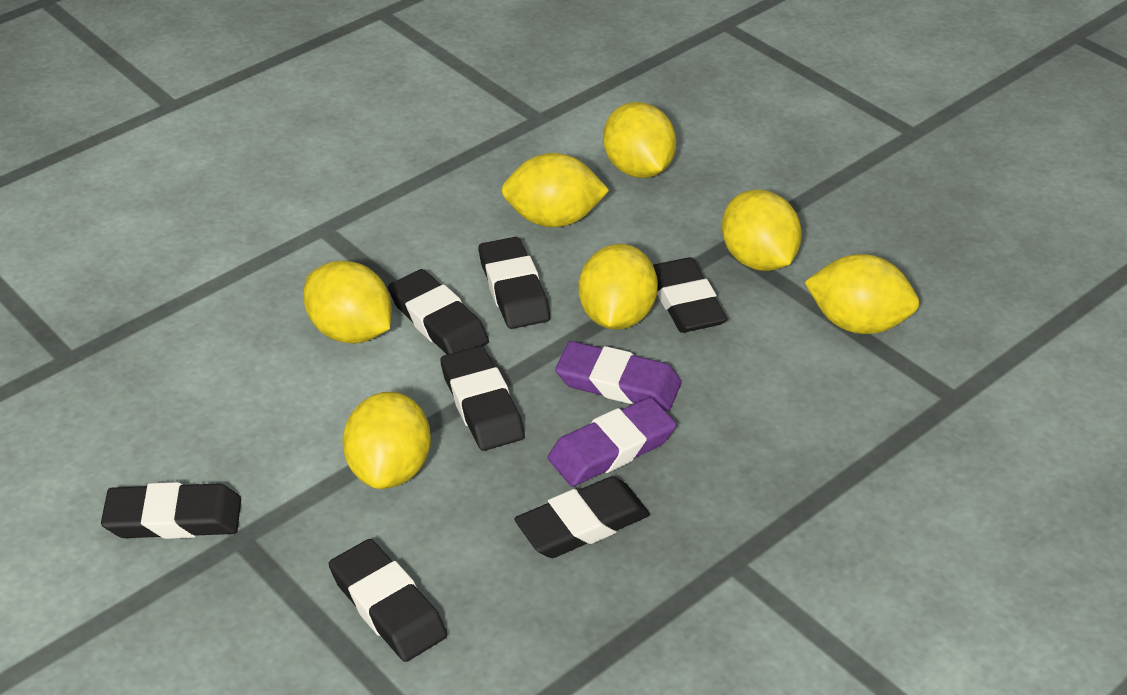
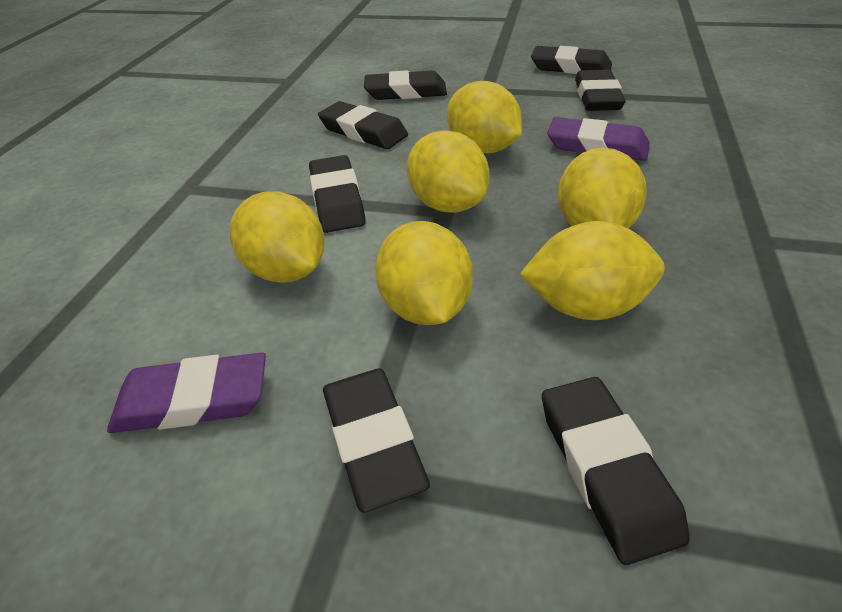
yellow lemon: 7 -> 6

